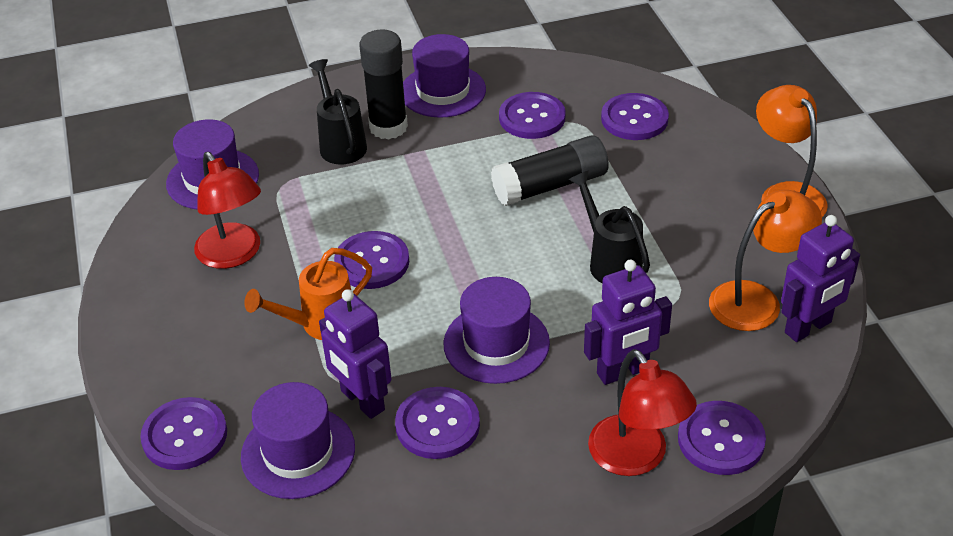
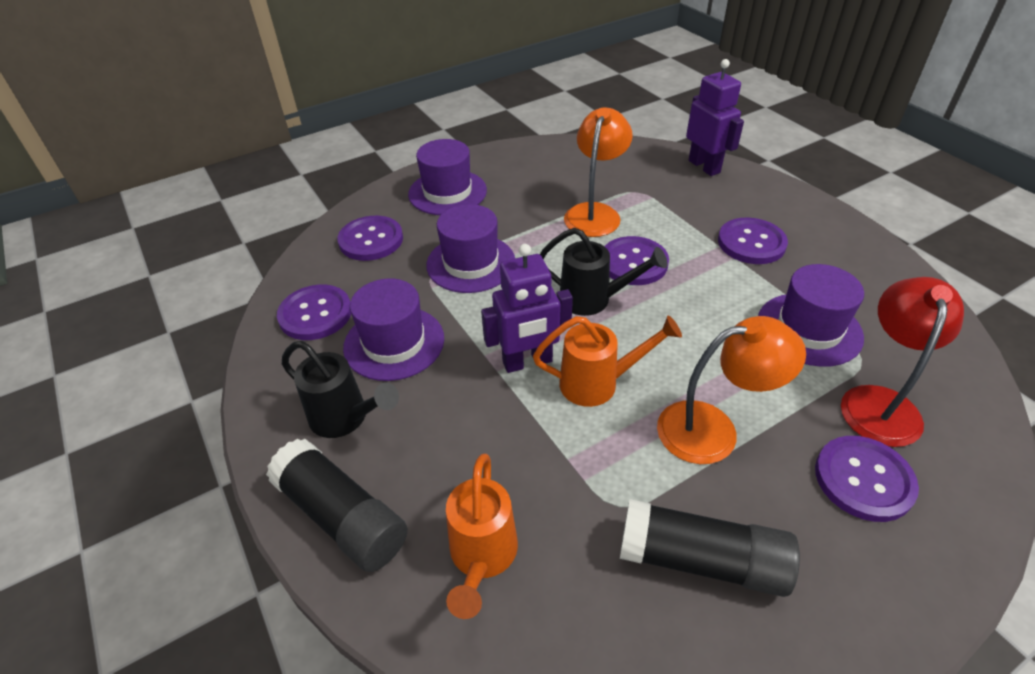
orange watering can: 1 -> 2
purple button: 6 -> 5
purple robot: 3 -> 2
red lamp: 2 -> 1

